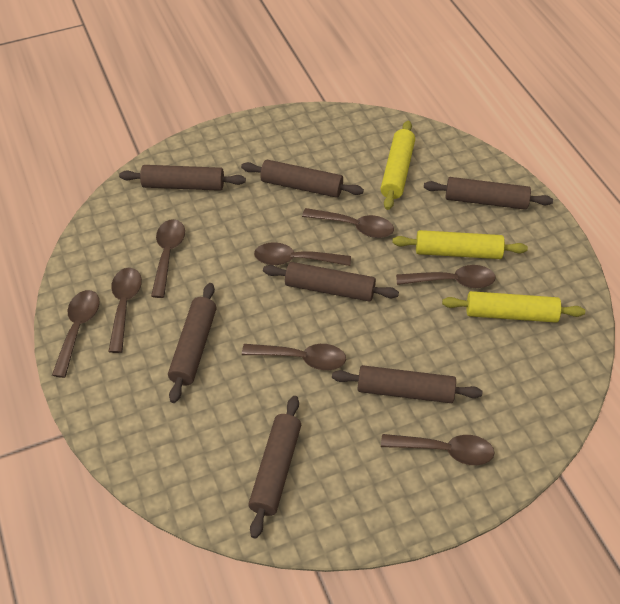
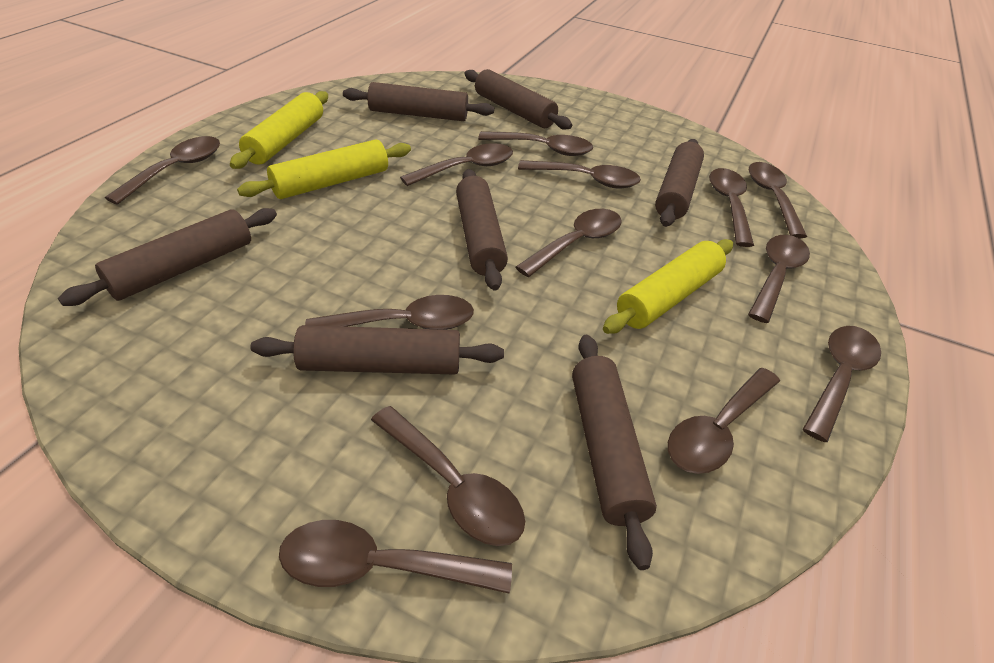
brown spoon: 8 -> 13

